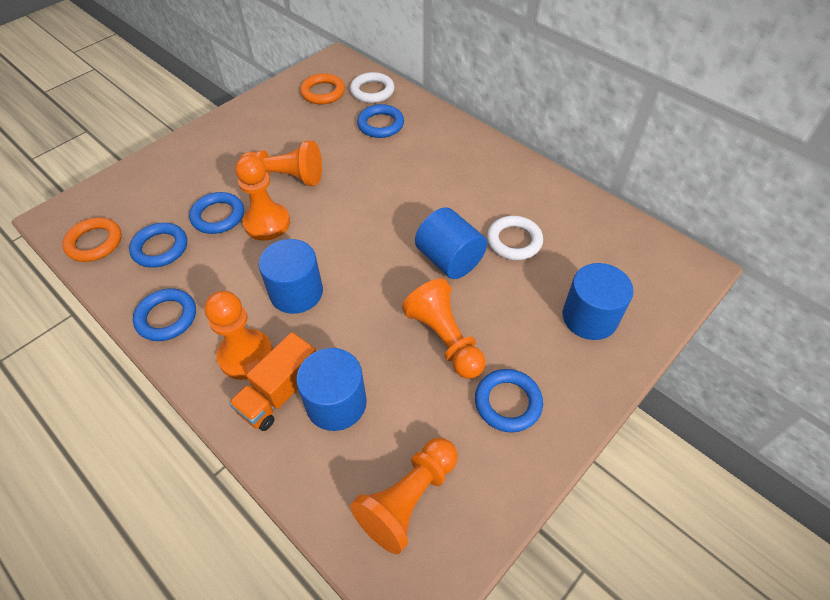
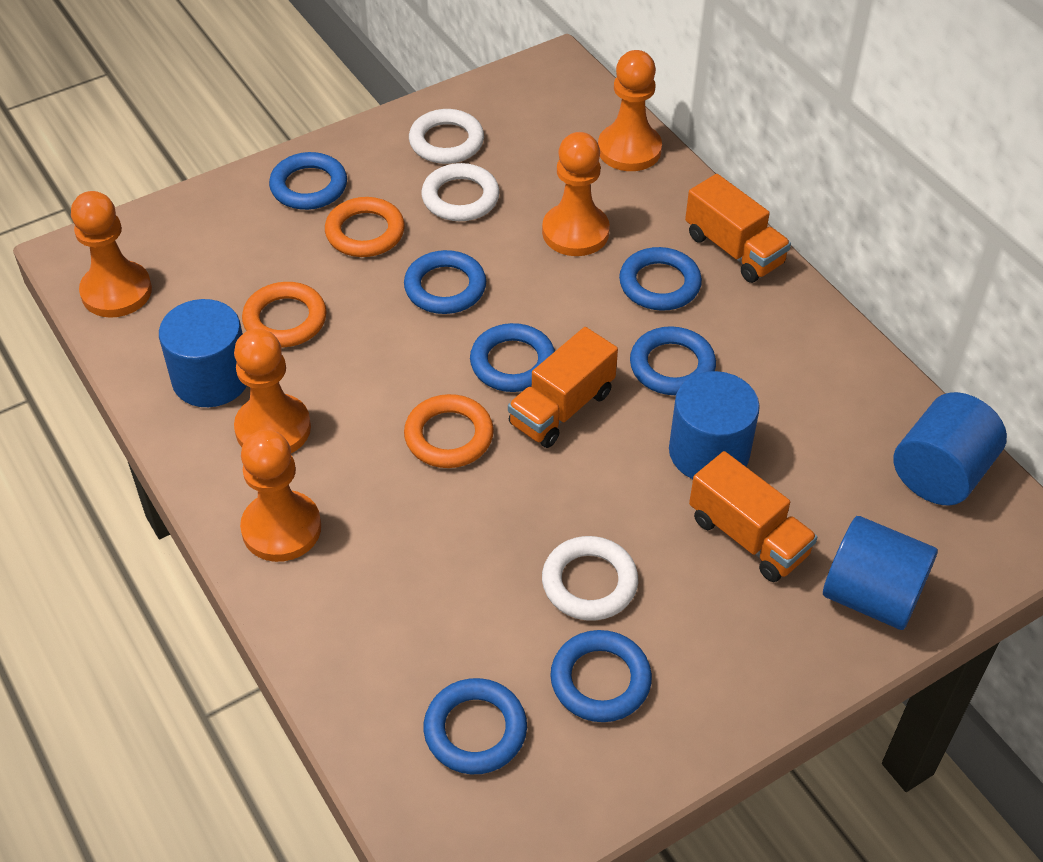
blue ring: 5 -> 7
orange ring: 2 -> 3
orange truck: 1 -> 3
white ring: 2 -> 3

